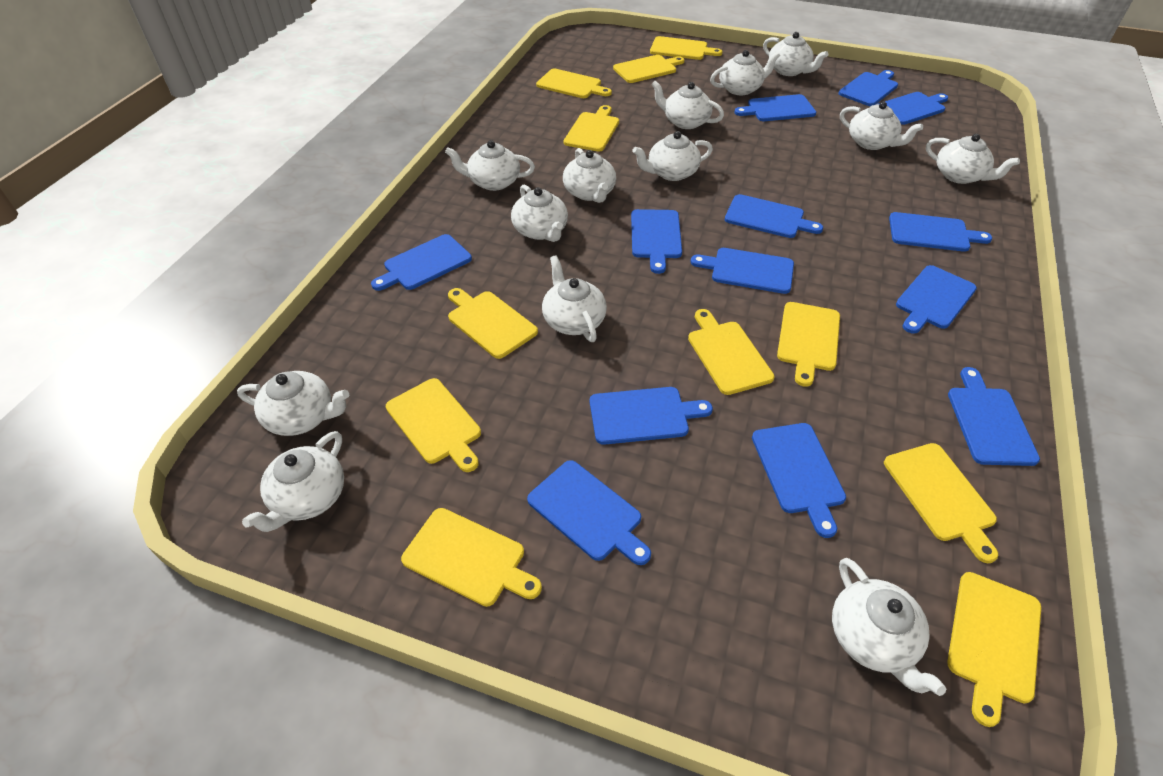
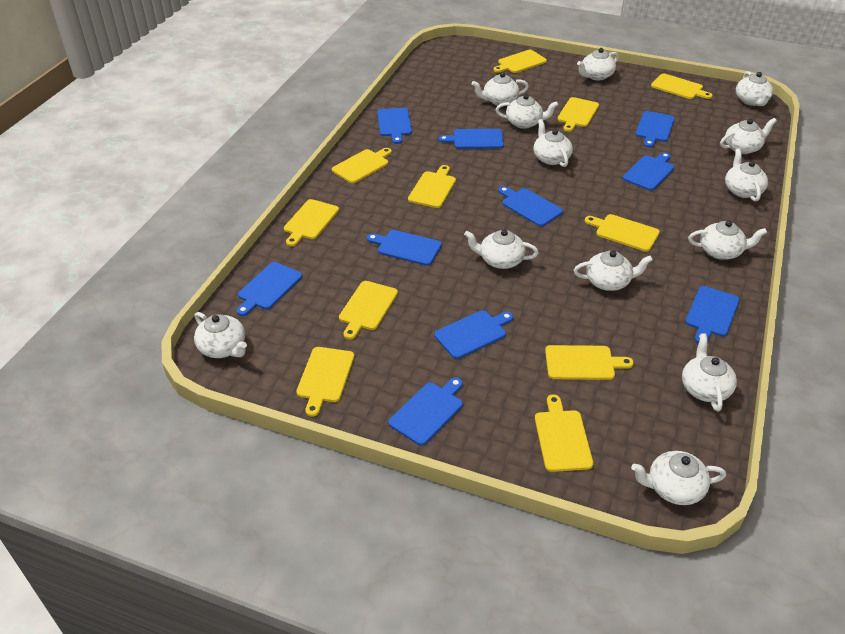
blue cutting board: 13 -> 10

